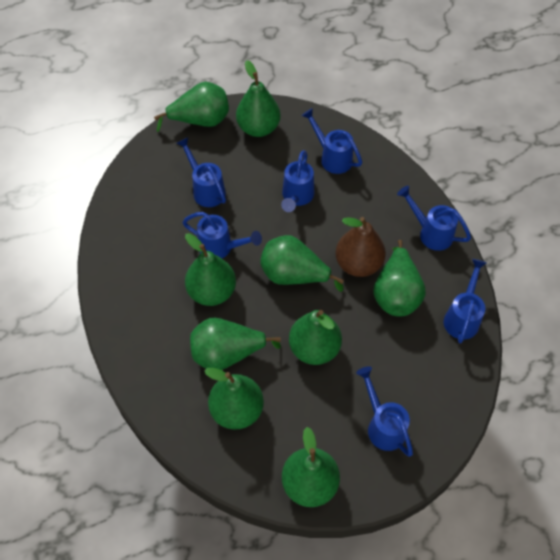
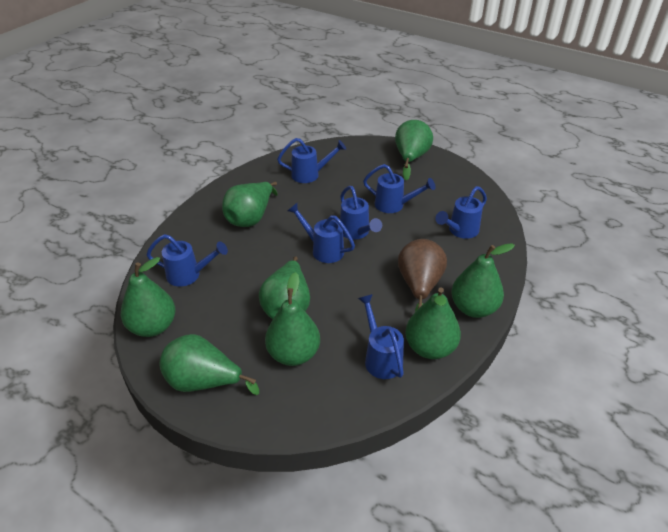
green pear: 9 -> 8

